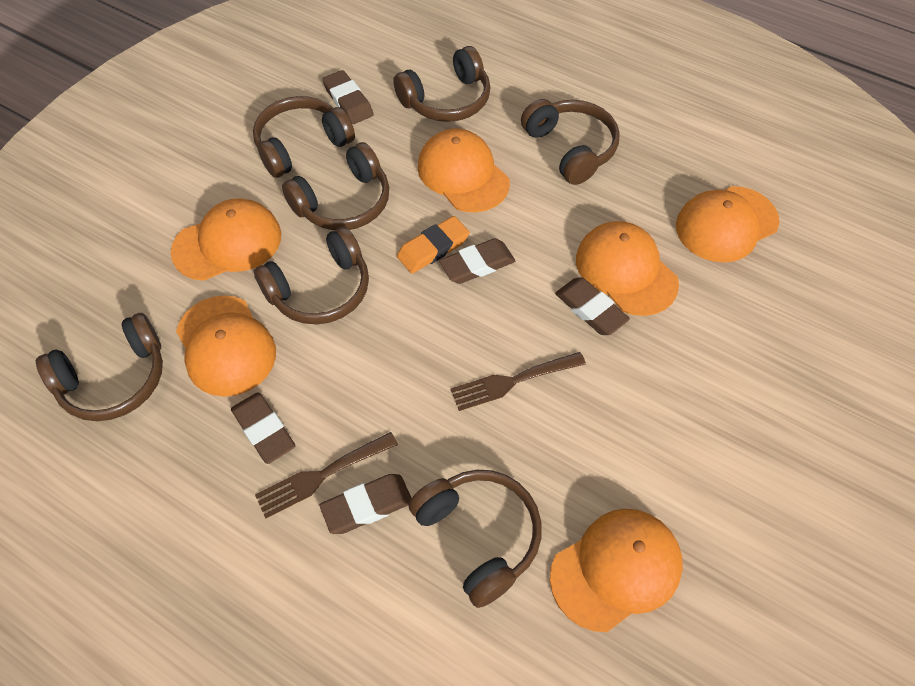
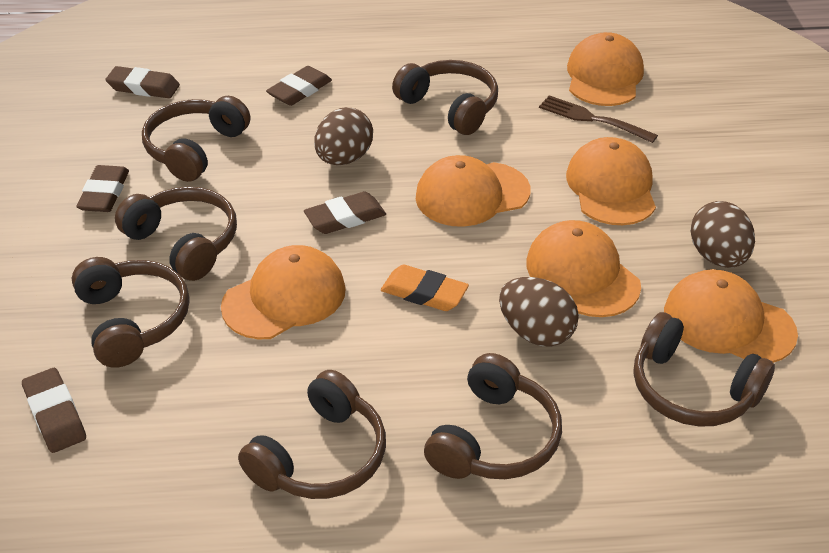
brown egg: 0 -> 3
brown fork: 2 -> 1

